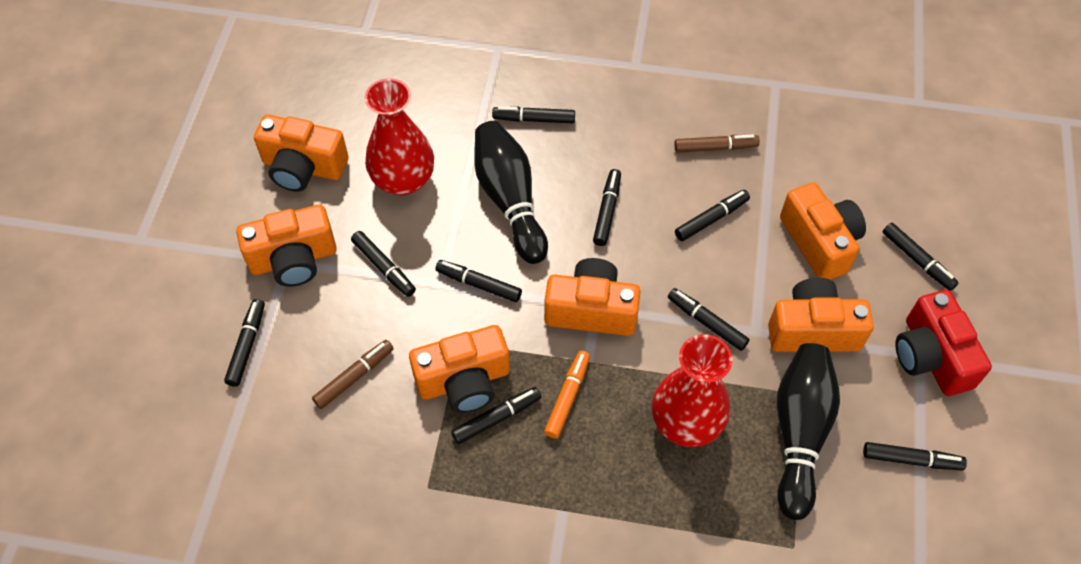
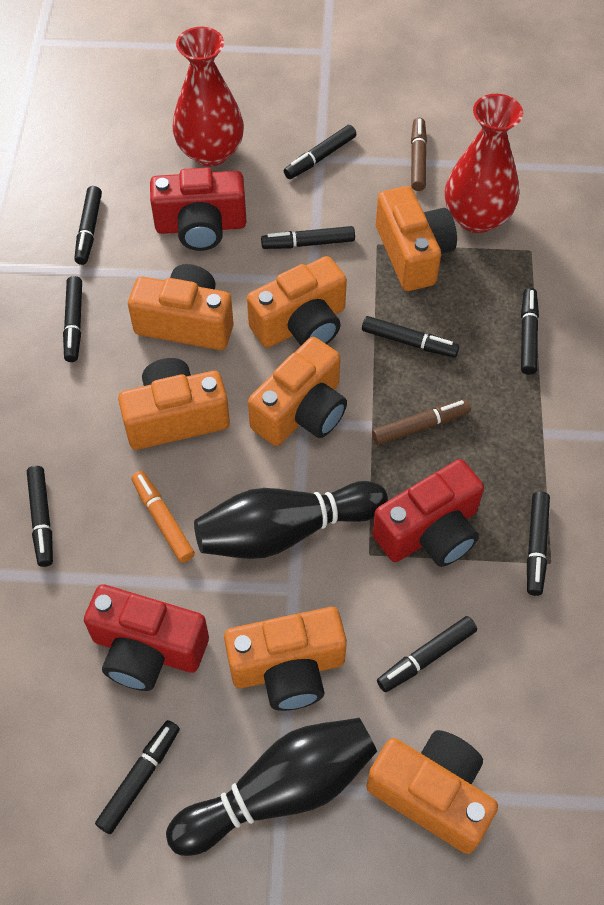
orange camera: 6 -> 7
red camera: 1 -> 3

